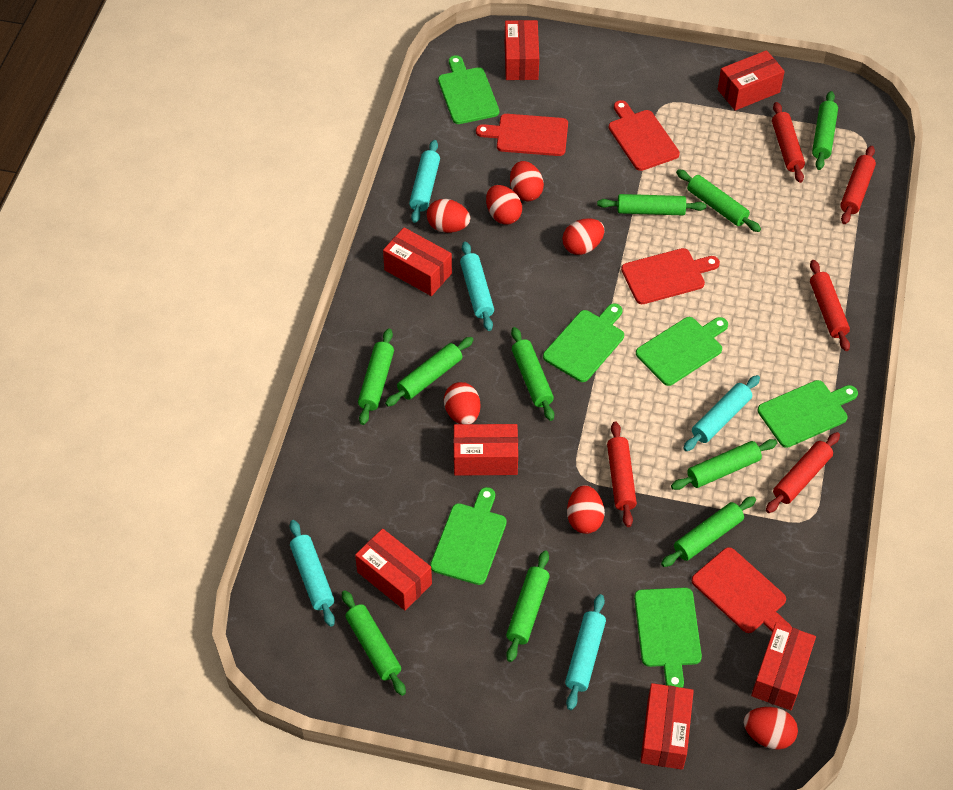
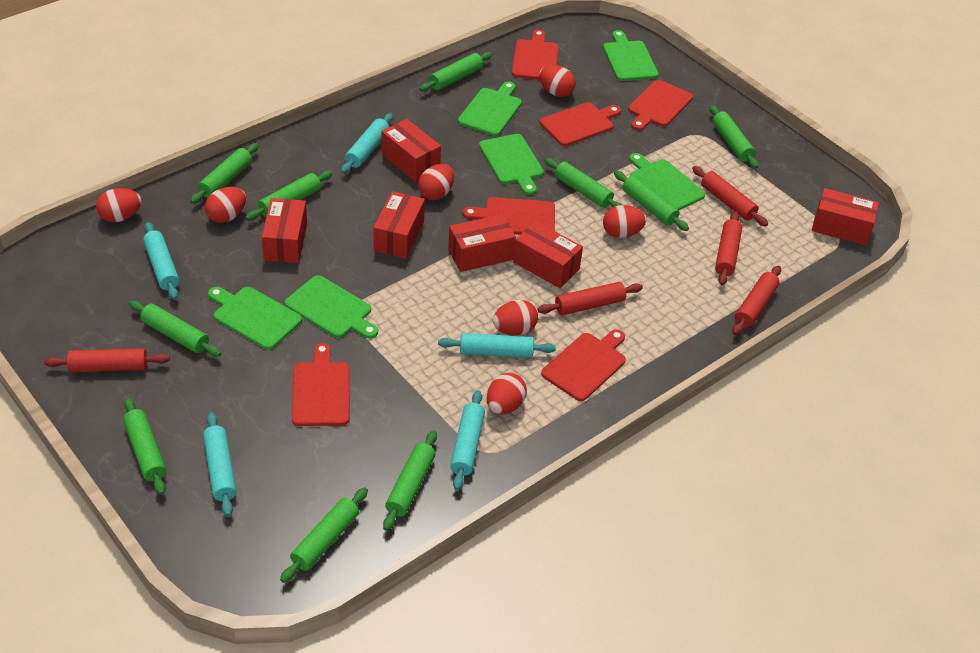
red box: 7 -> 6
red cutting board: 4 -> 6

